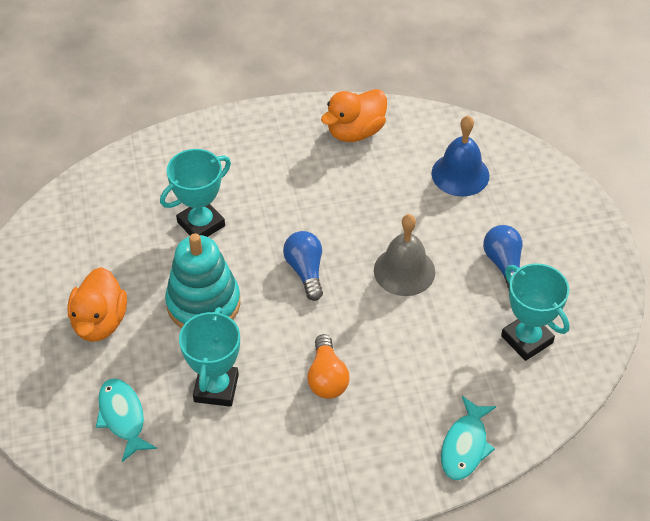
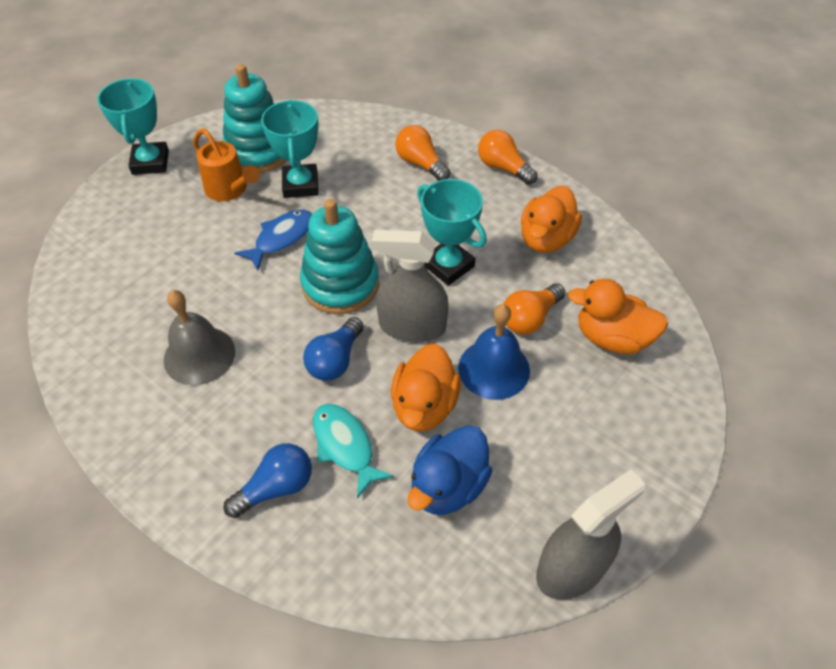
blue duck: 0 -> 1
blue fish: 0 -> 1
grey spray bottle: 0 -> 2
orange duck: 2 -> 3
orange light bulb: 1 -> 3
orange watering can: 0 -> 1
turquoise fish: 2 -> 1
turquoise stacking toy: 1 -> 2

